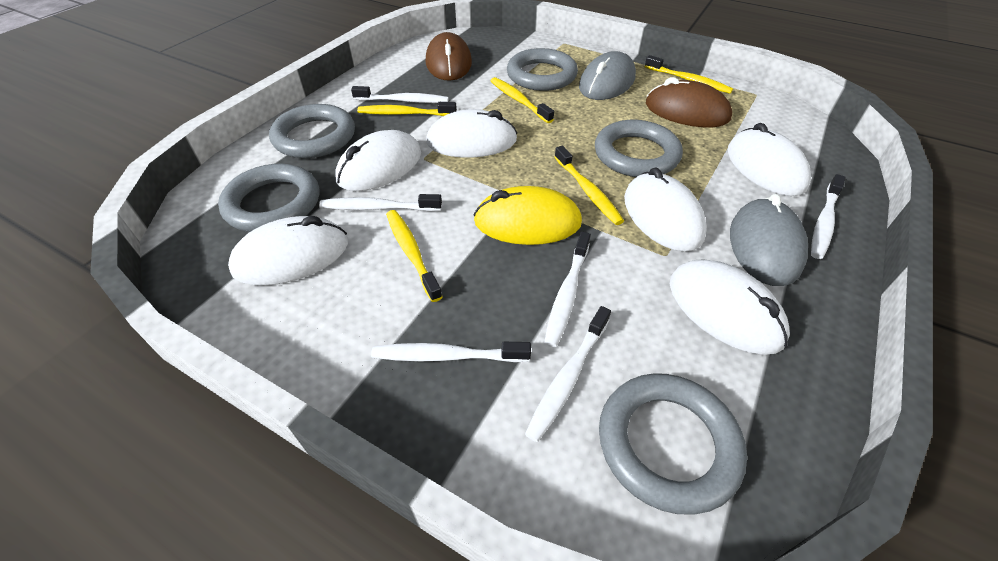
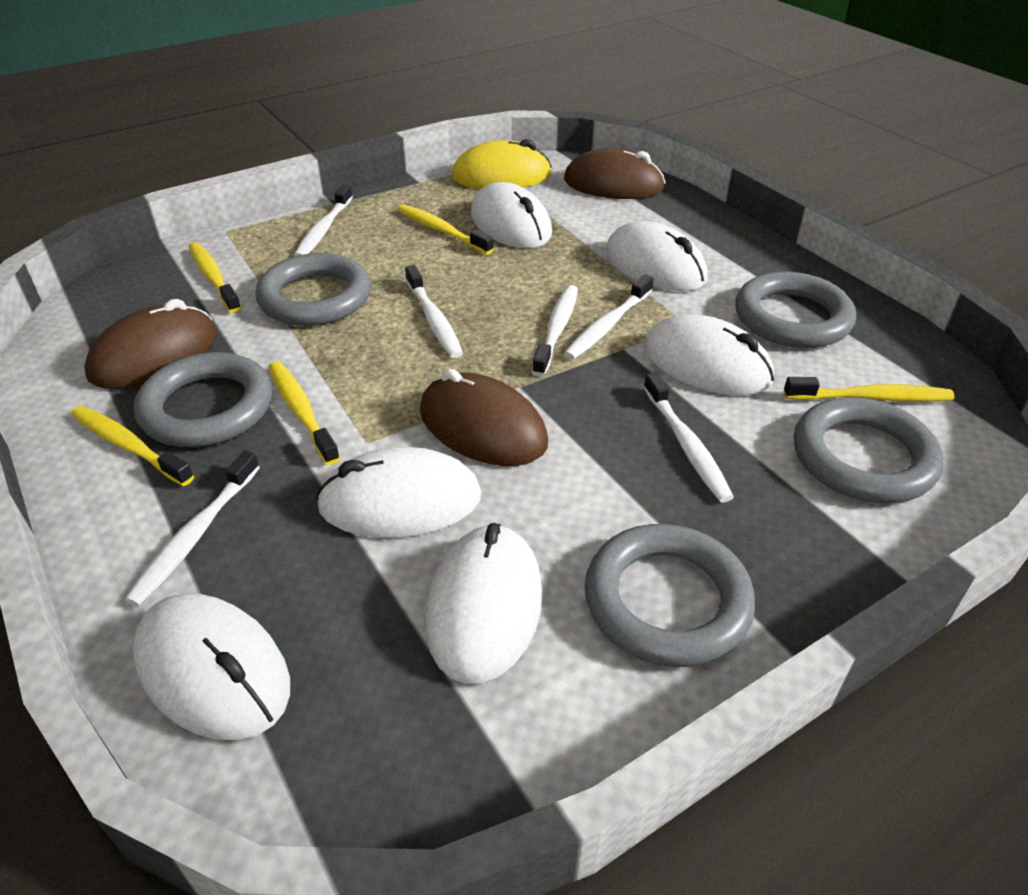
brown mouse: 2 -> 3
grey mouse: 2 -> 0

